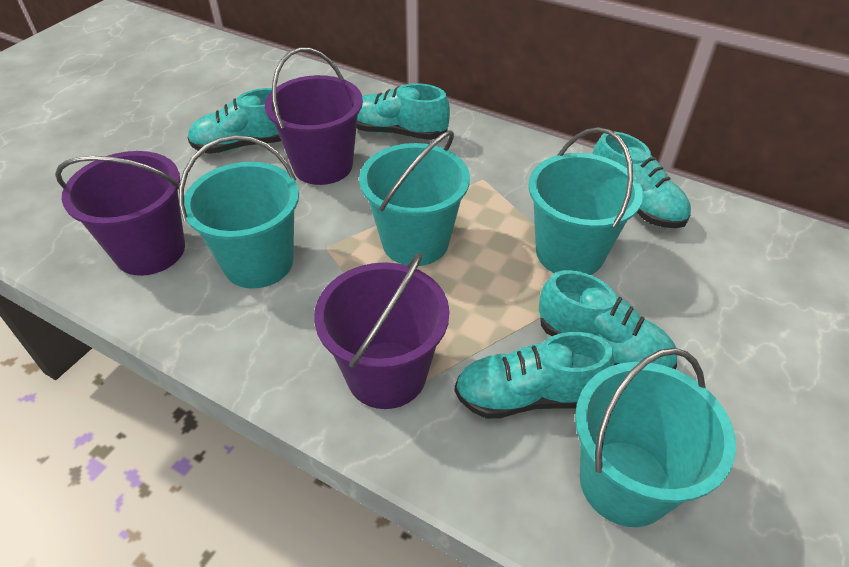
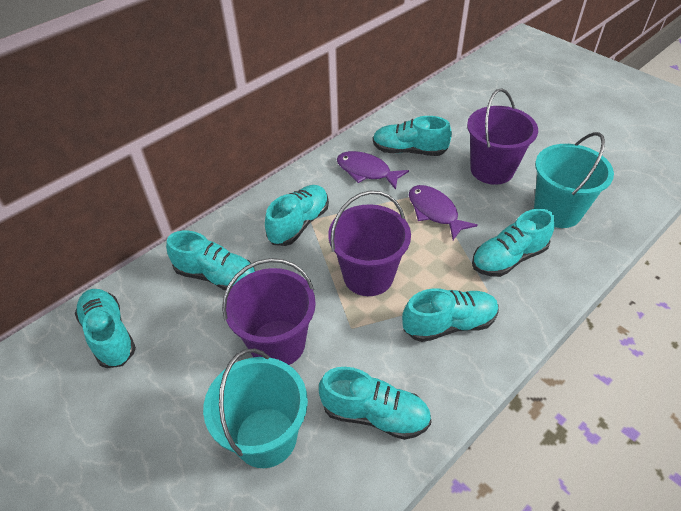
purple fish: 0 -> 2
turquoise bucket: 4 -> 2
turquoise shoe: 5 -> 7

